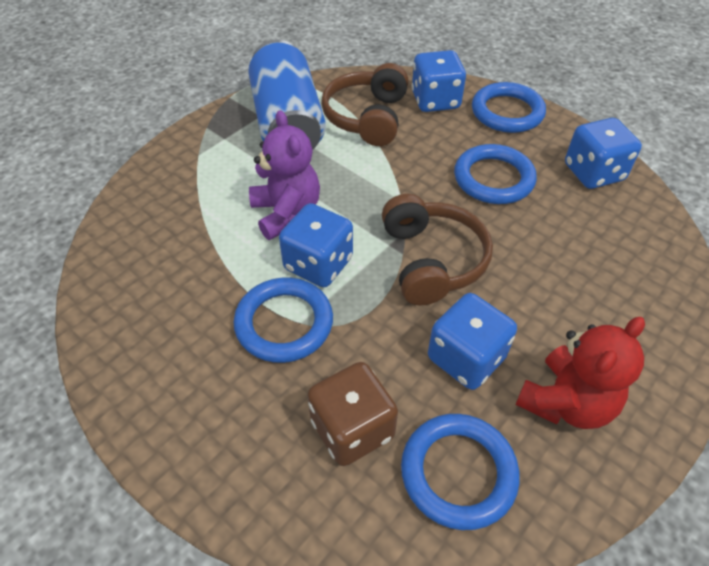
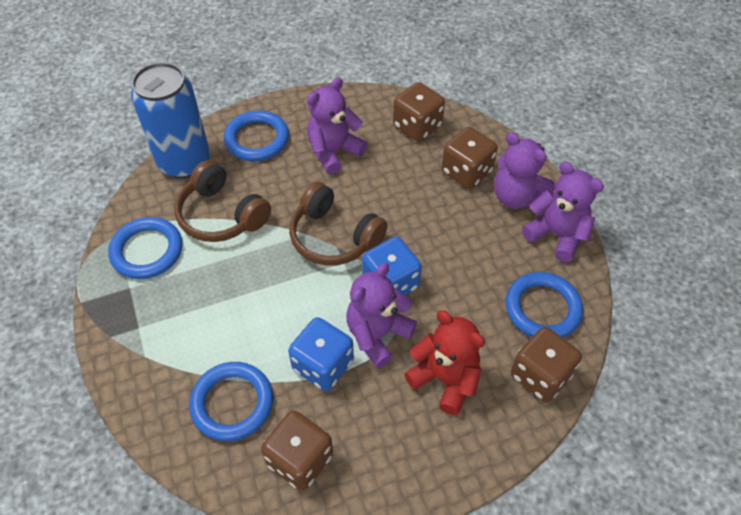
blue dice: 4 -> 2
brown dice: 1 -> 4
purple teddy bear: 1 -> 4

